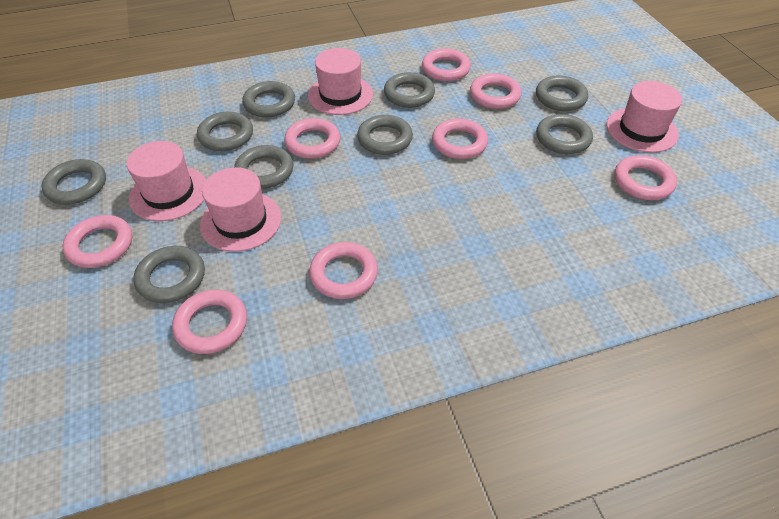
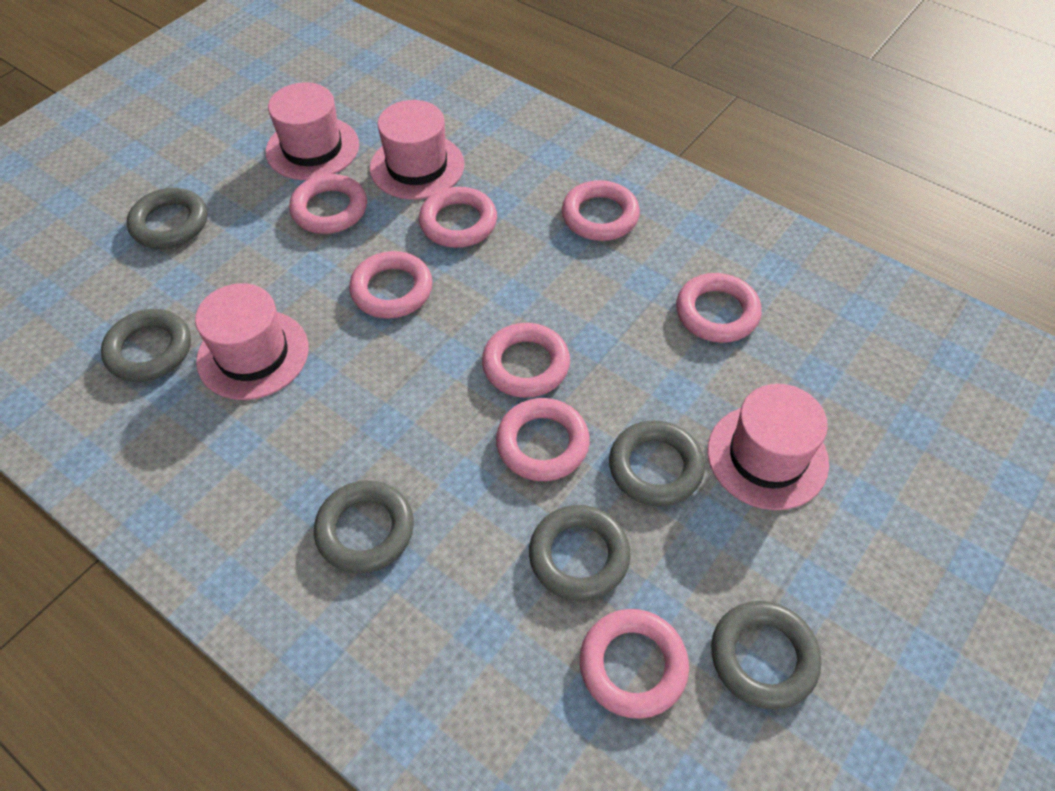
grey ring: 9 -> 6

